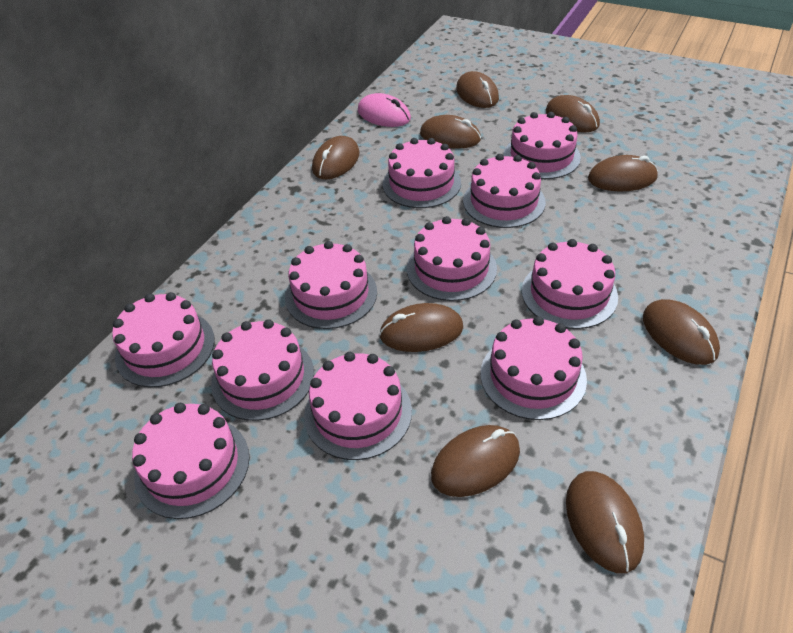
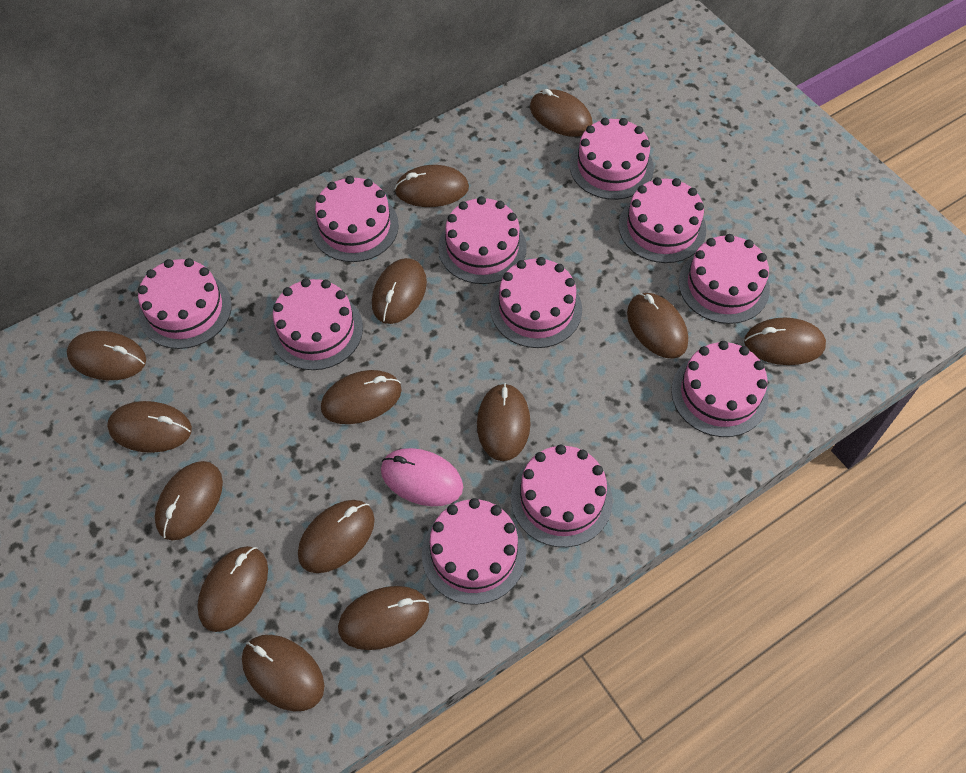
brown mouse: 9 -> 14

